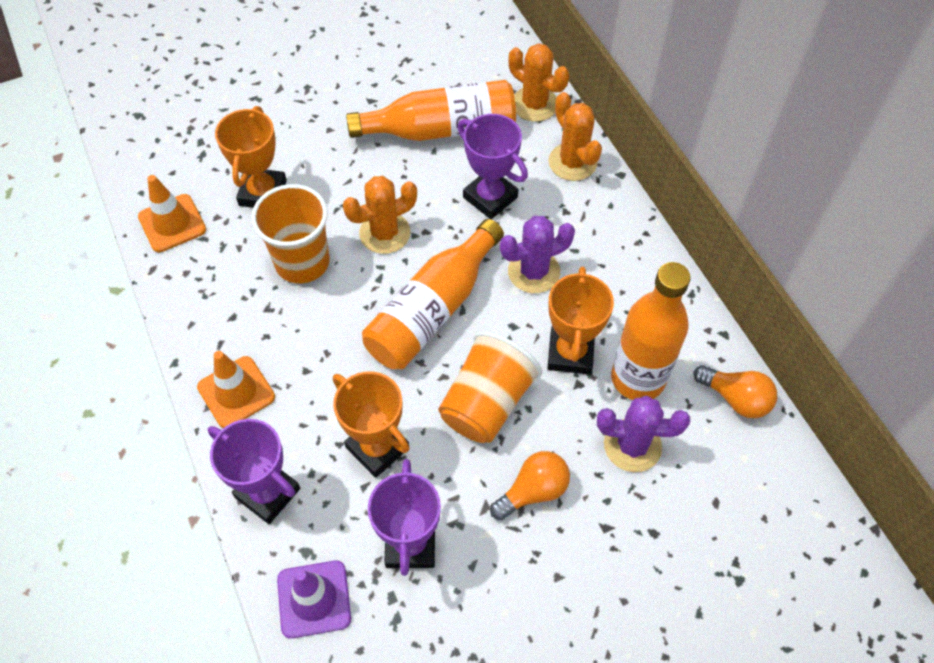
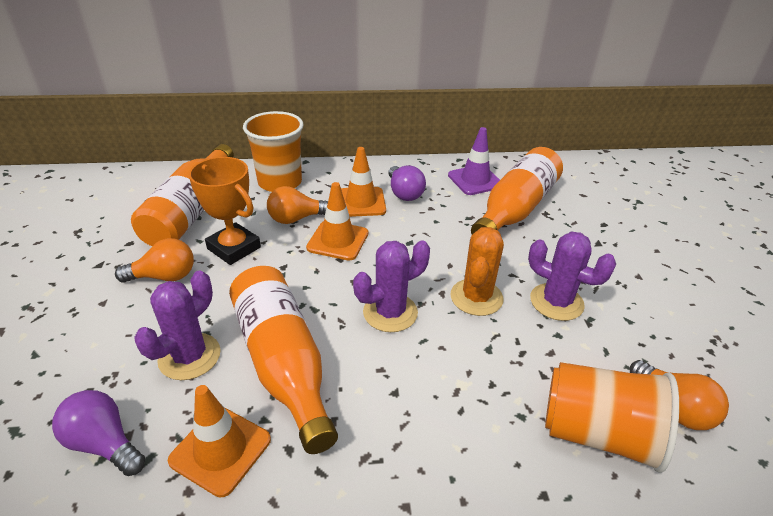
orange cactus: 3 -> 1
orange light bulb: 2 -> 3
orange traffic cone: 2 -> 3
orange trophy: 3 -> 1
purple cactus: 2 -> 3
purple light bulb: 0 -> 2
purple trophy: 3 -> 0

